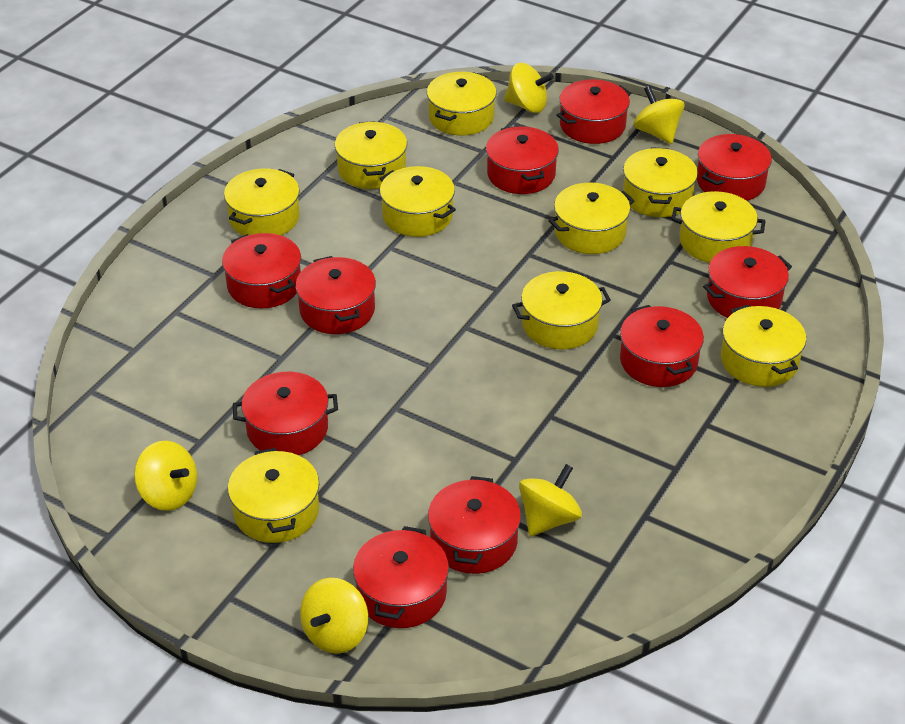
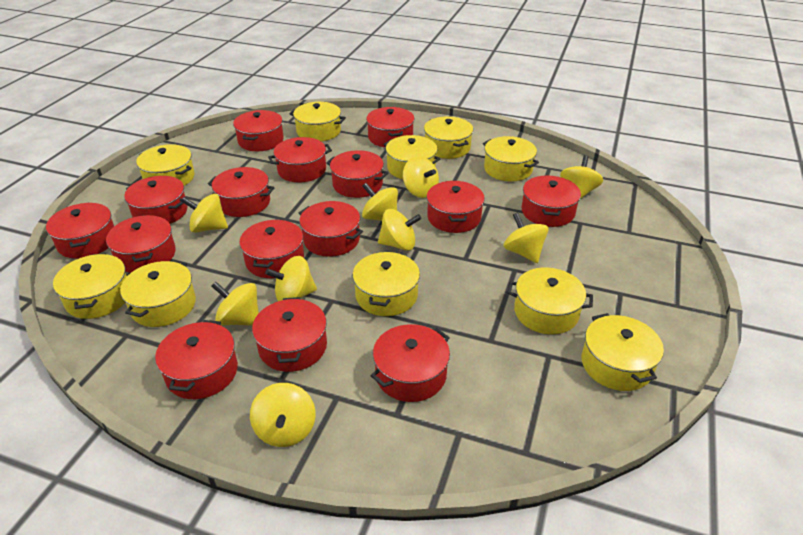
red pot: 10 -> 15
yellow spinning top: 5 -> 9

